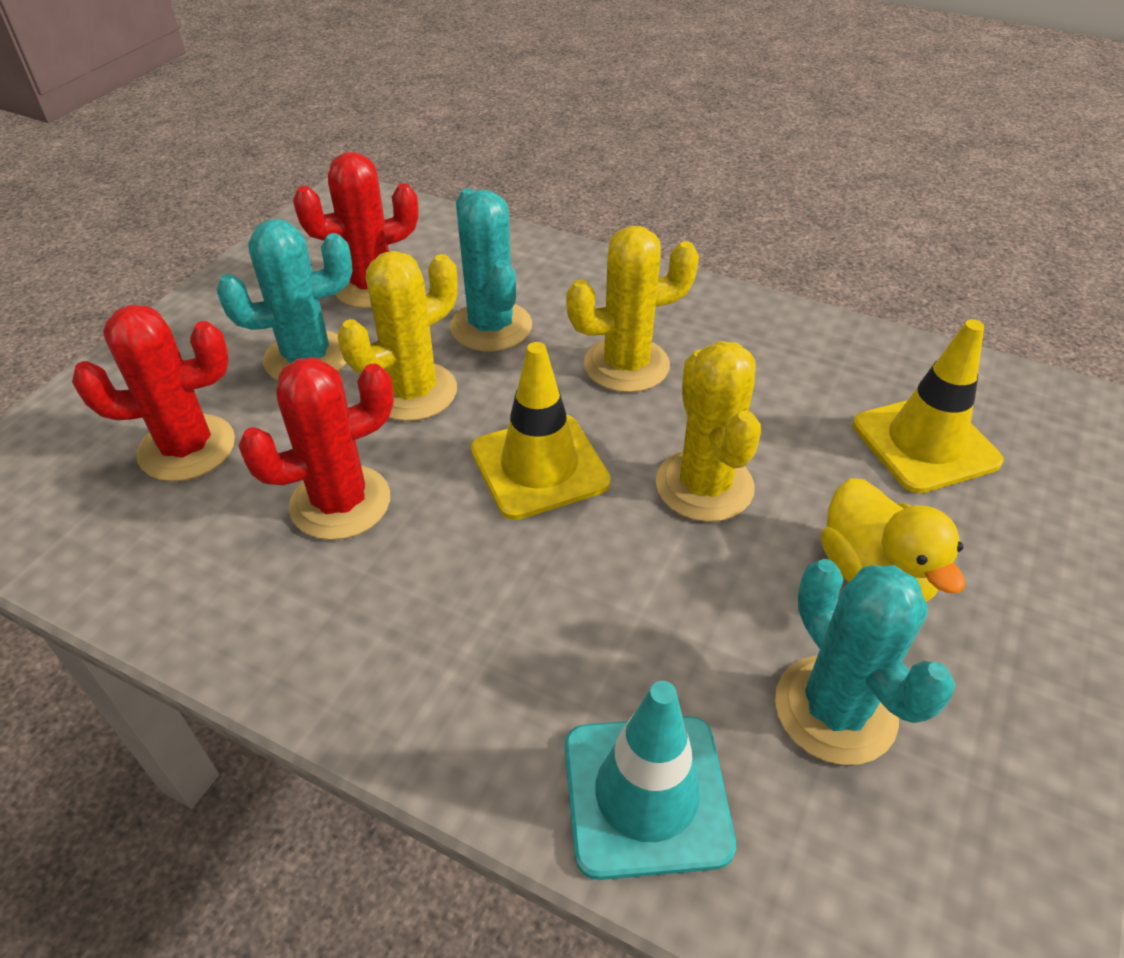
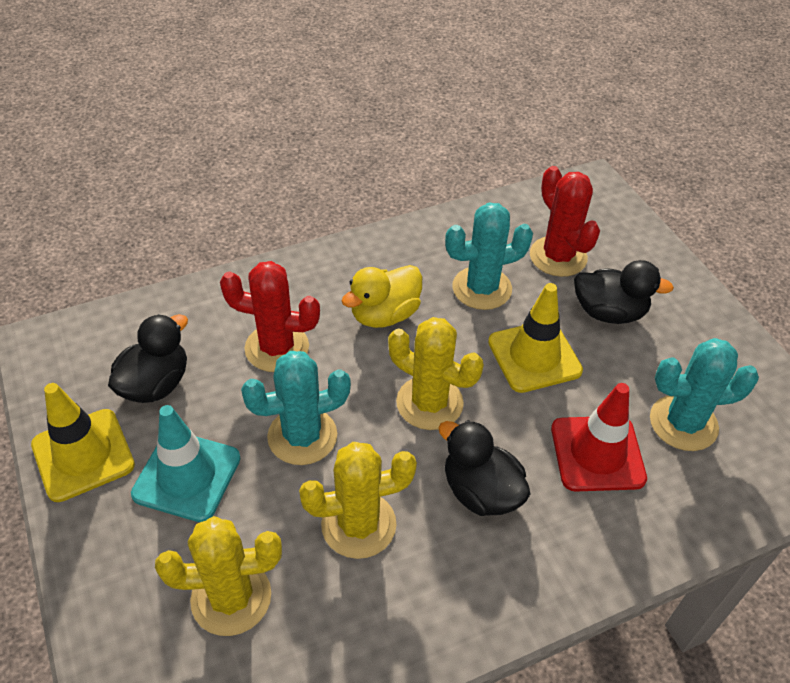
black duck: 0 -> 3
red cactus: 3 -> 2
red traffic cone: 0 -> 1

